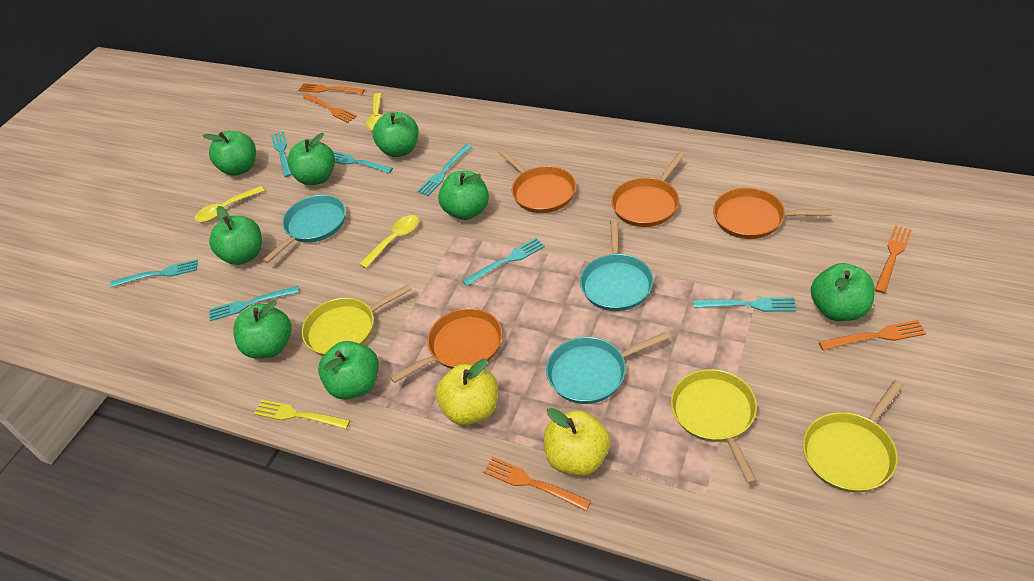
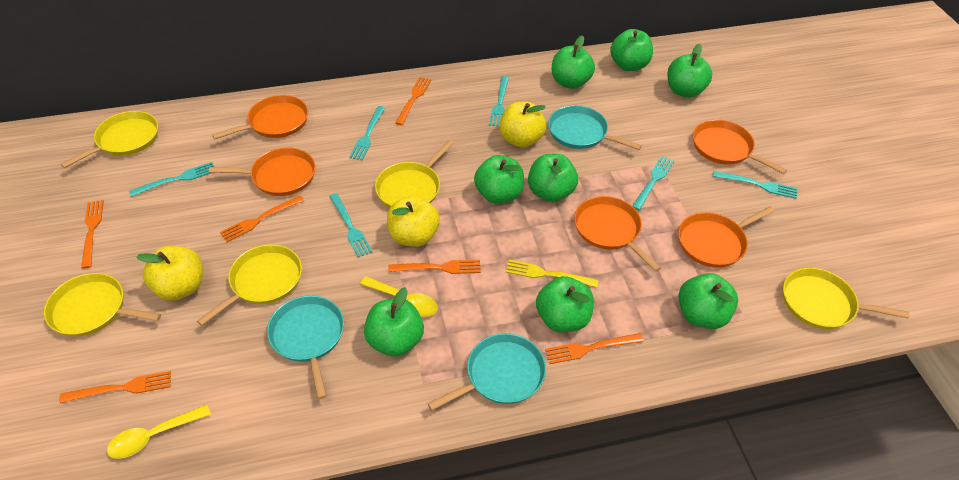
orange fork: 5 -> 6
orange pan: 4 -> 5
turquoise fork: 7 -> 6
yellow apple: 2 -> 3
yellow pan: 3 -> 5
yellow spoon: 3 -> 2

